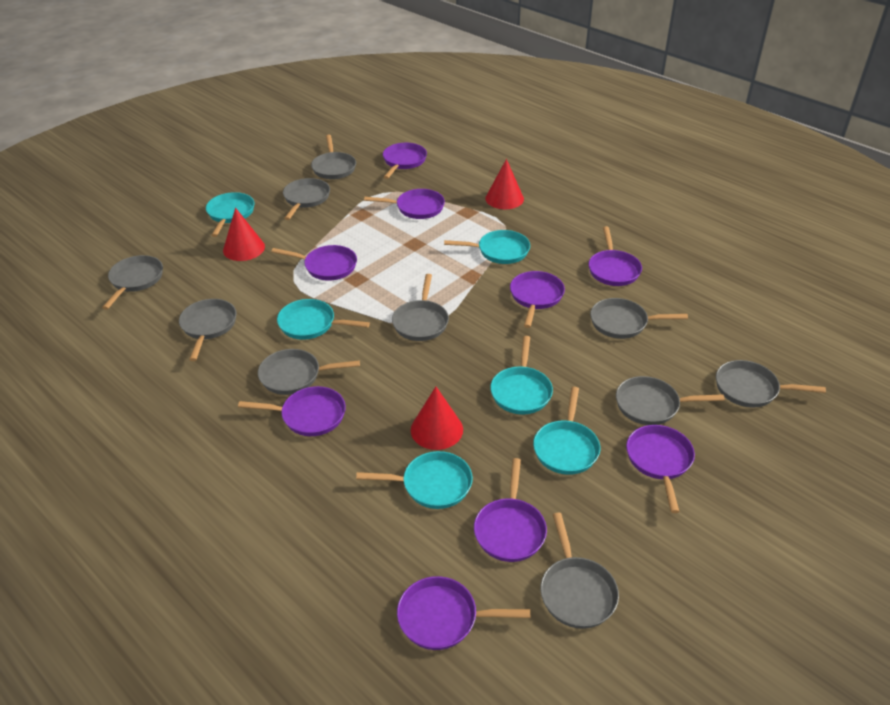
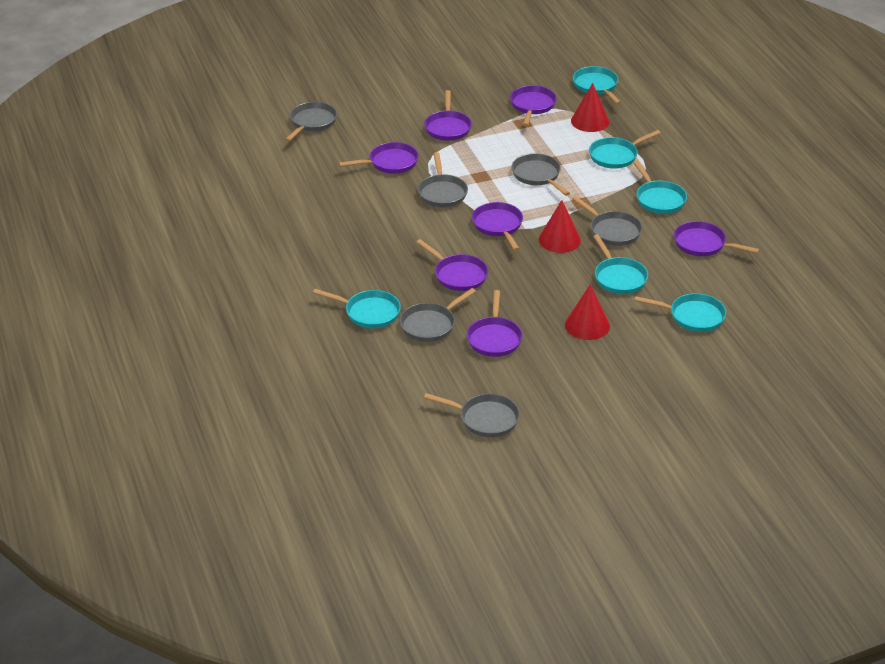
grey pan: 10 -> 6
purple pan: 9 -> 7

